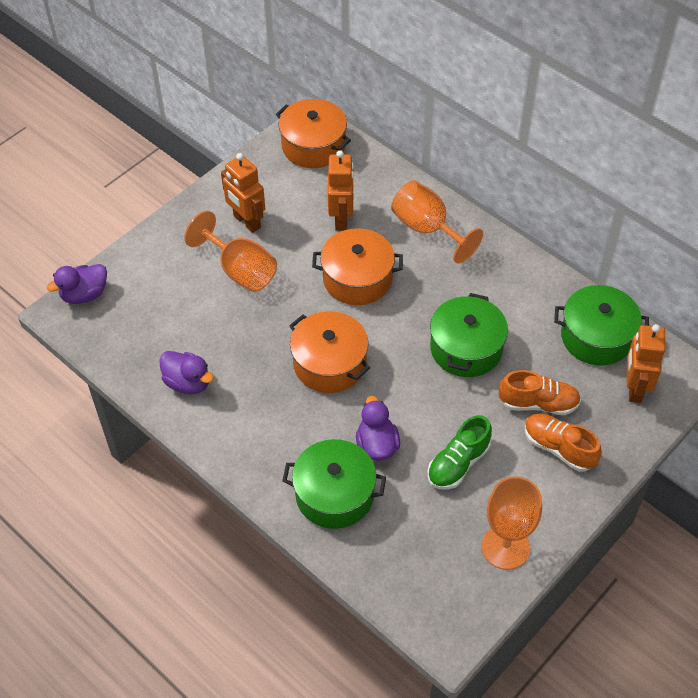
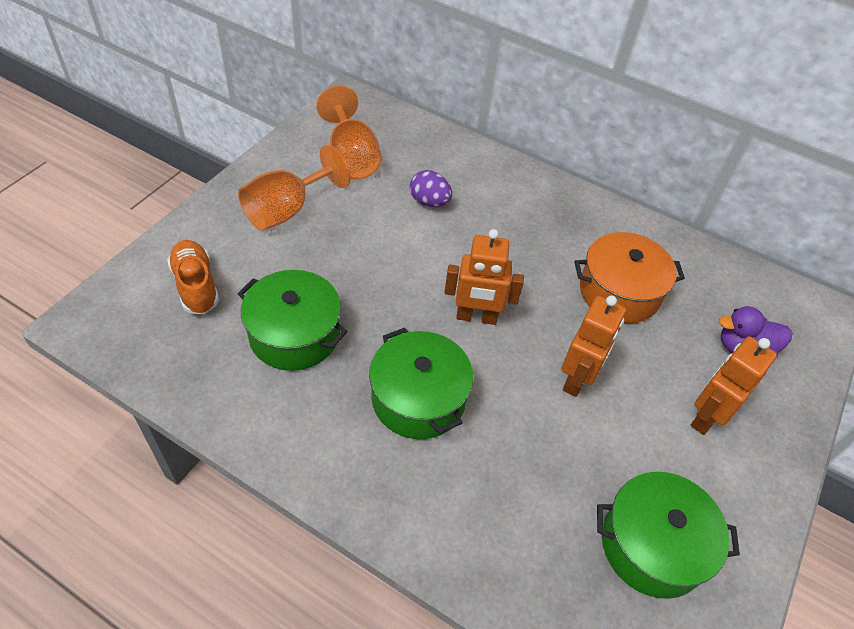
green shoe: 1 -> 0
orange goblet: 3 -> 2
orange pot: 3 -> 1
orange shoe: 2 -> 1
purple duck: 3 -> 1
purple egg: 0 -> 1

